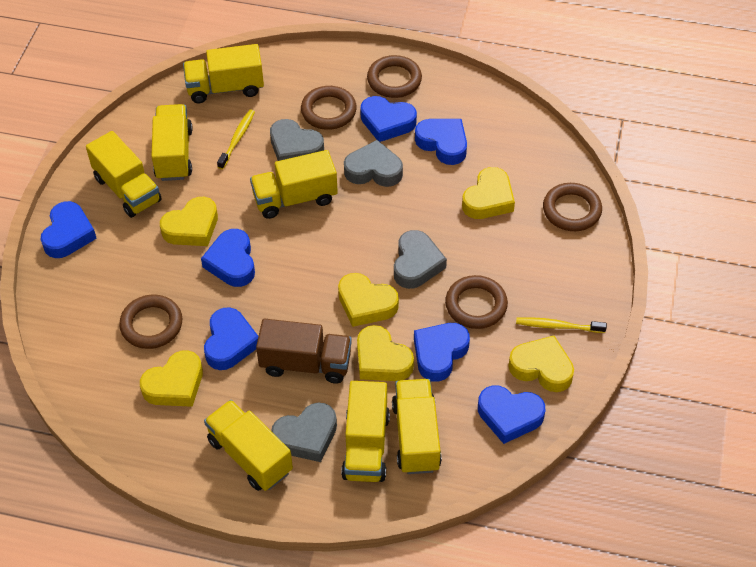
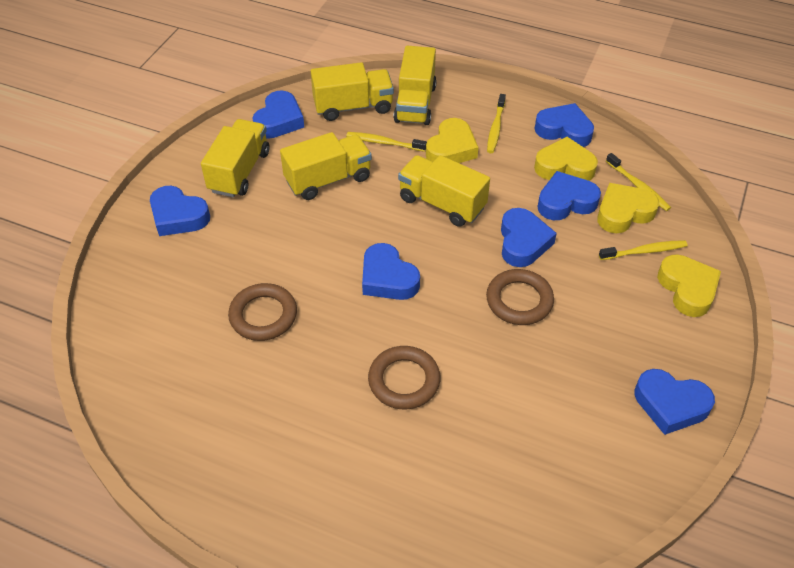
brown ring: 5 -> 3
brown truck: 1 -> 0
grey heart: 4 -> 0
yellow heart: 6 -> 4
yellow toothbrush: 2 -> 4
yellow truck: 7 -> 5

